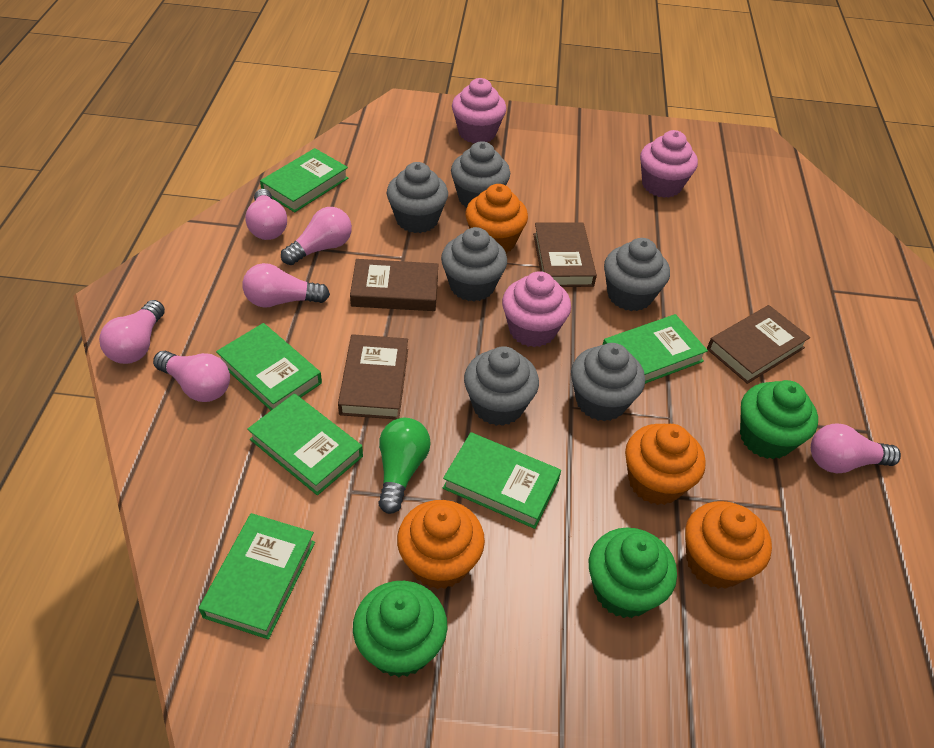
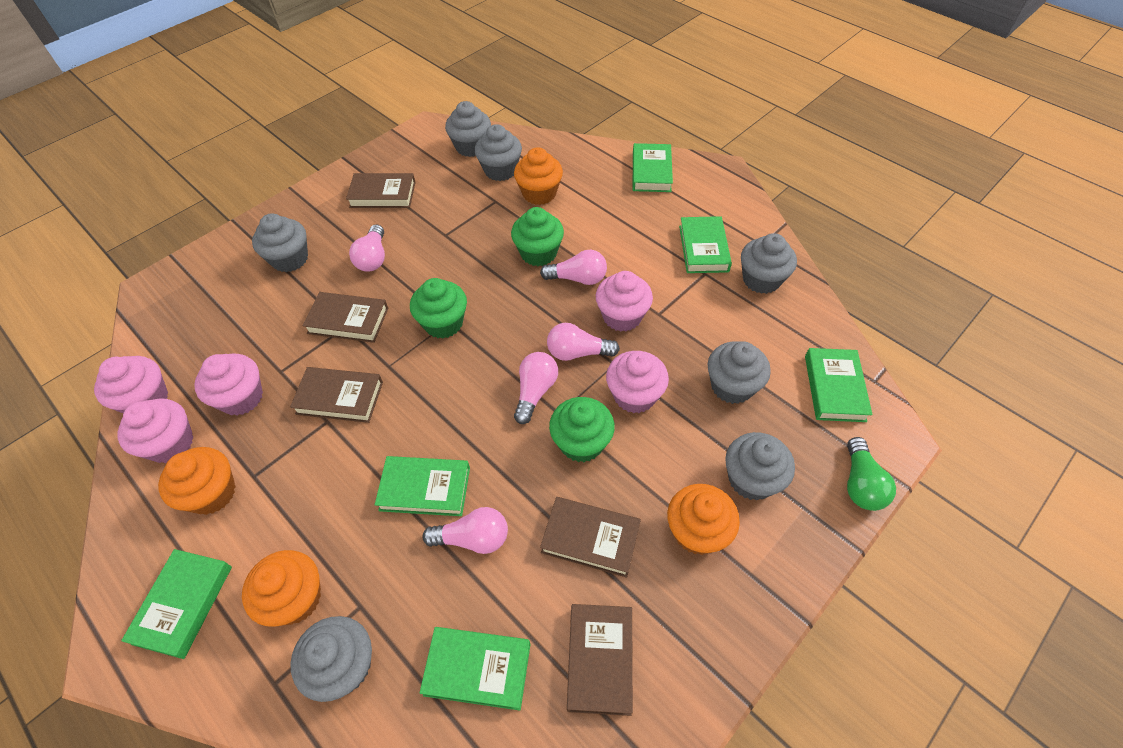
brown book: 4 -> 5
grey cupcake: 6 -> 7
pink cupcake: 3 -> 5
pink light bulb: 6 -> 5

